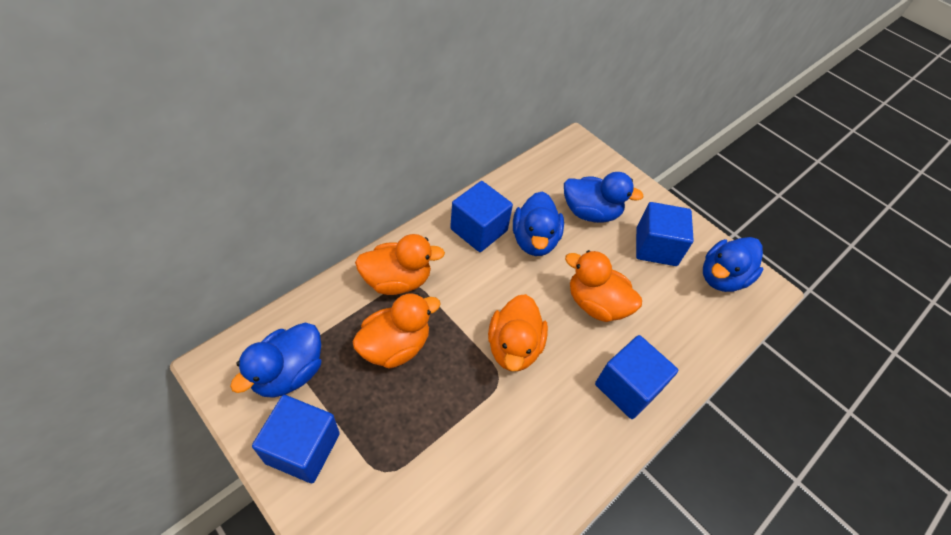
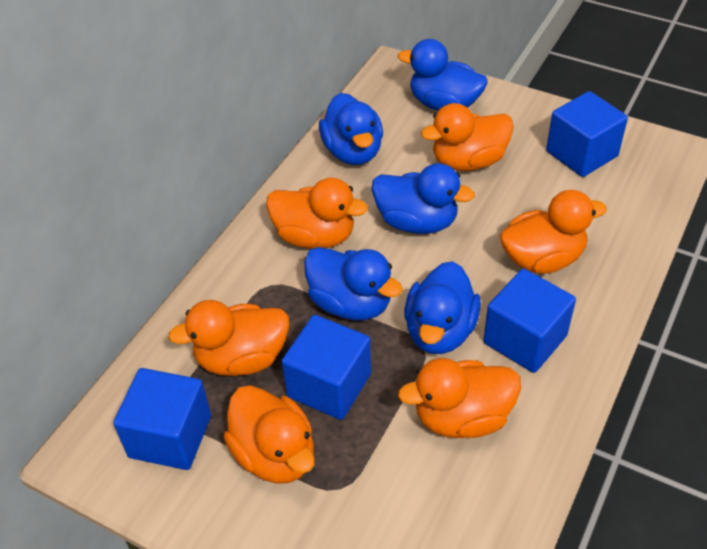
blue duck: 4 -> 5
orange duck: 4 -> 6

